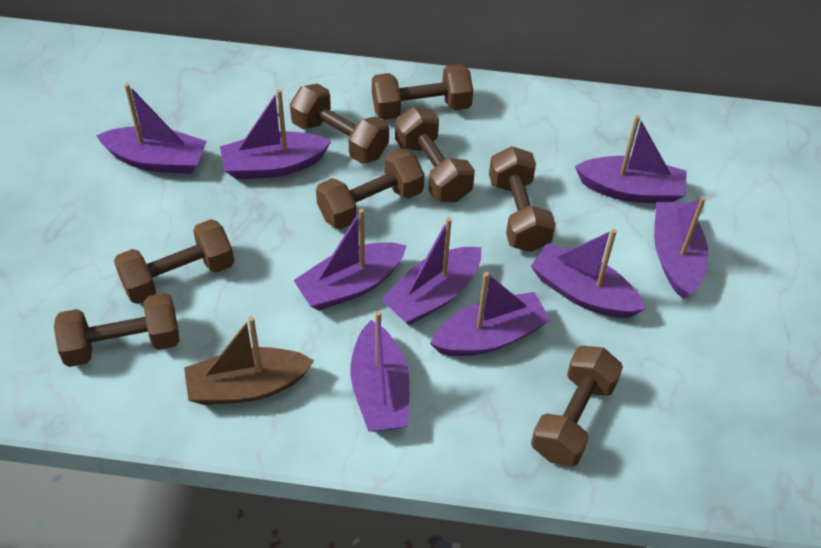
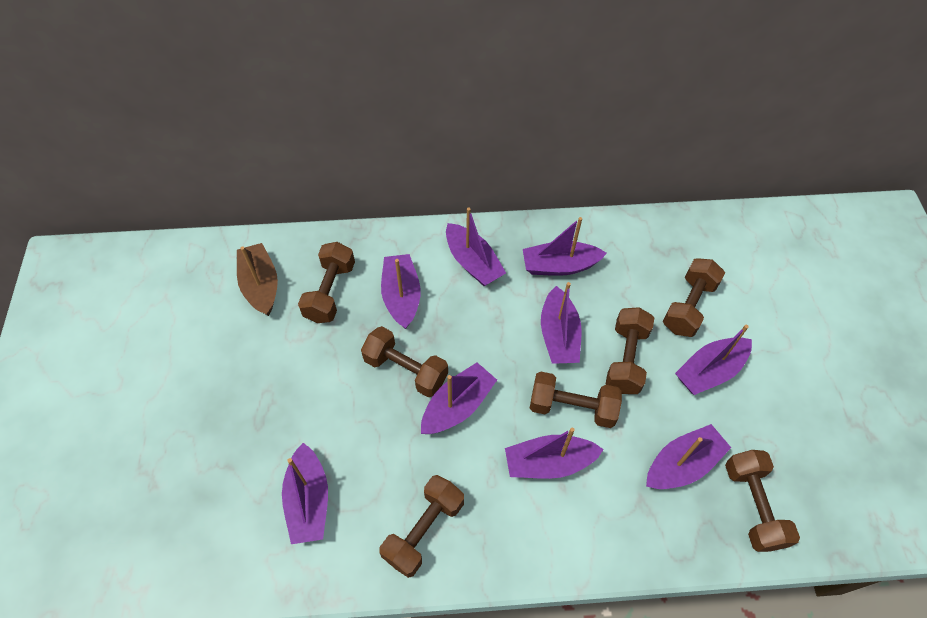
brown dumbbell: 8 -> 7

